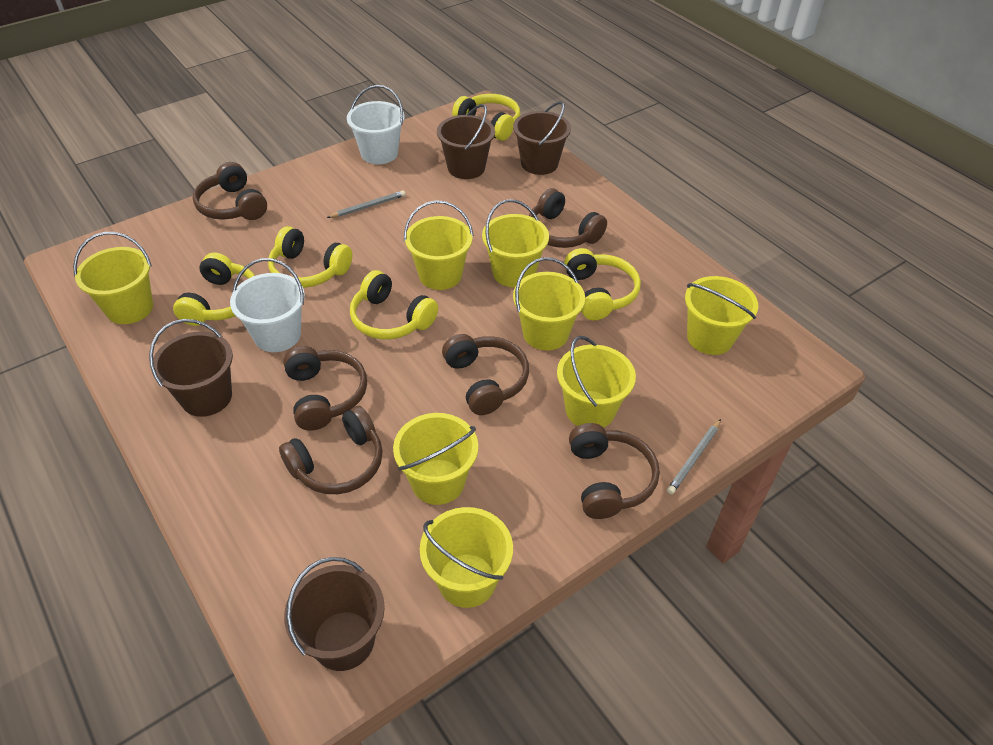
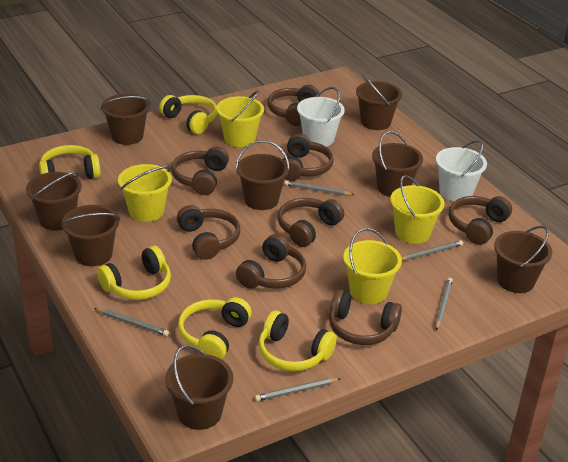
brown bucket: 4 -> 8
brown headphones: 6 -> 8
grey pencil: 2 -> 5
yellow bucket: 8 -> 4

